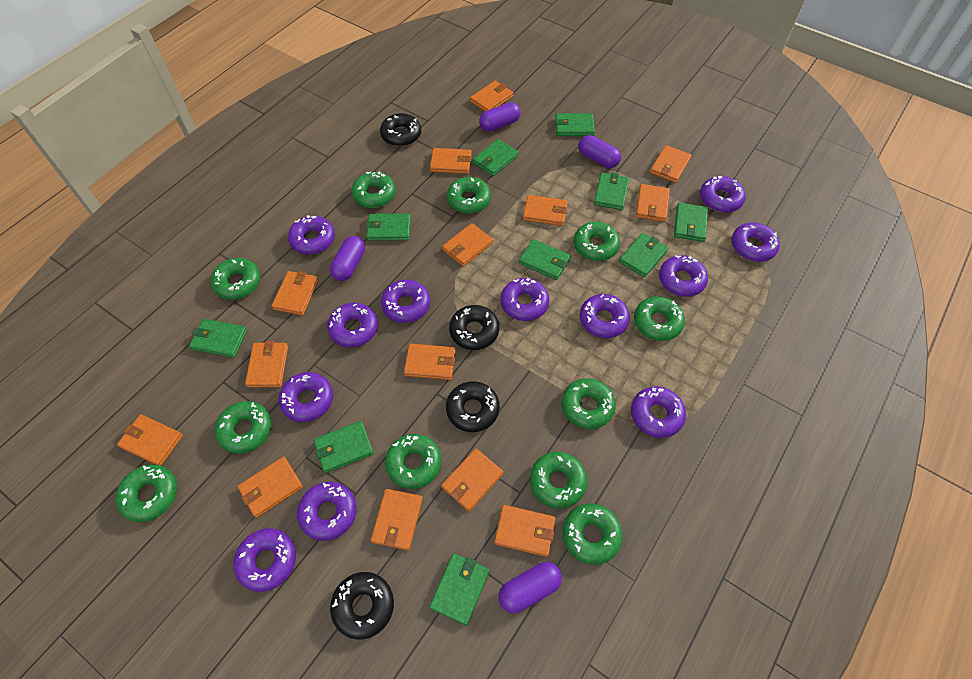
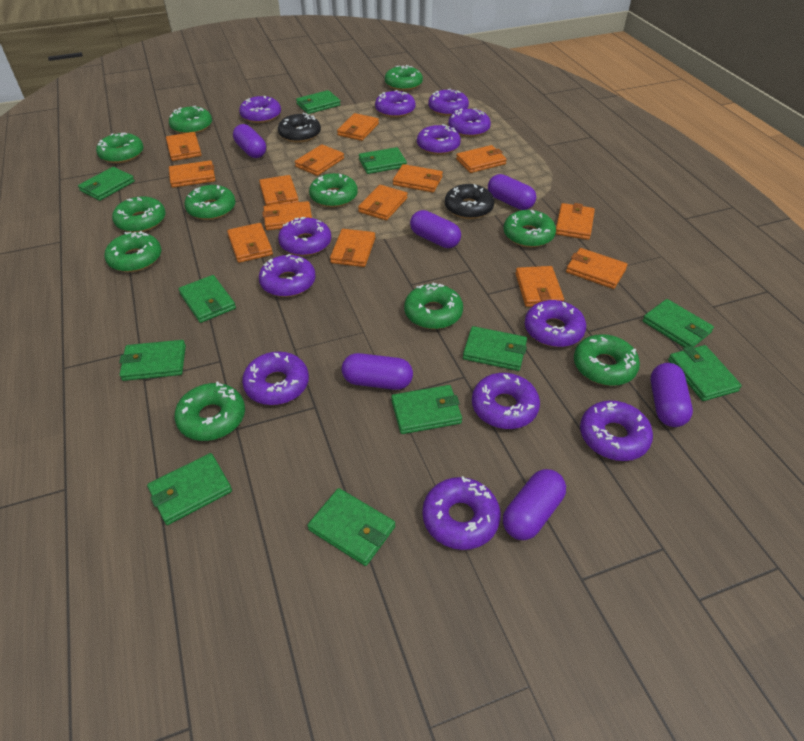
black donut: 4 -> 2
green wallet: 10 -> 11
purple capsule: 4 -> 6

